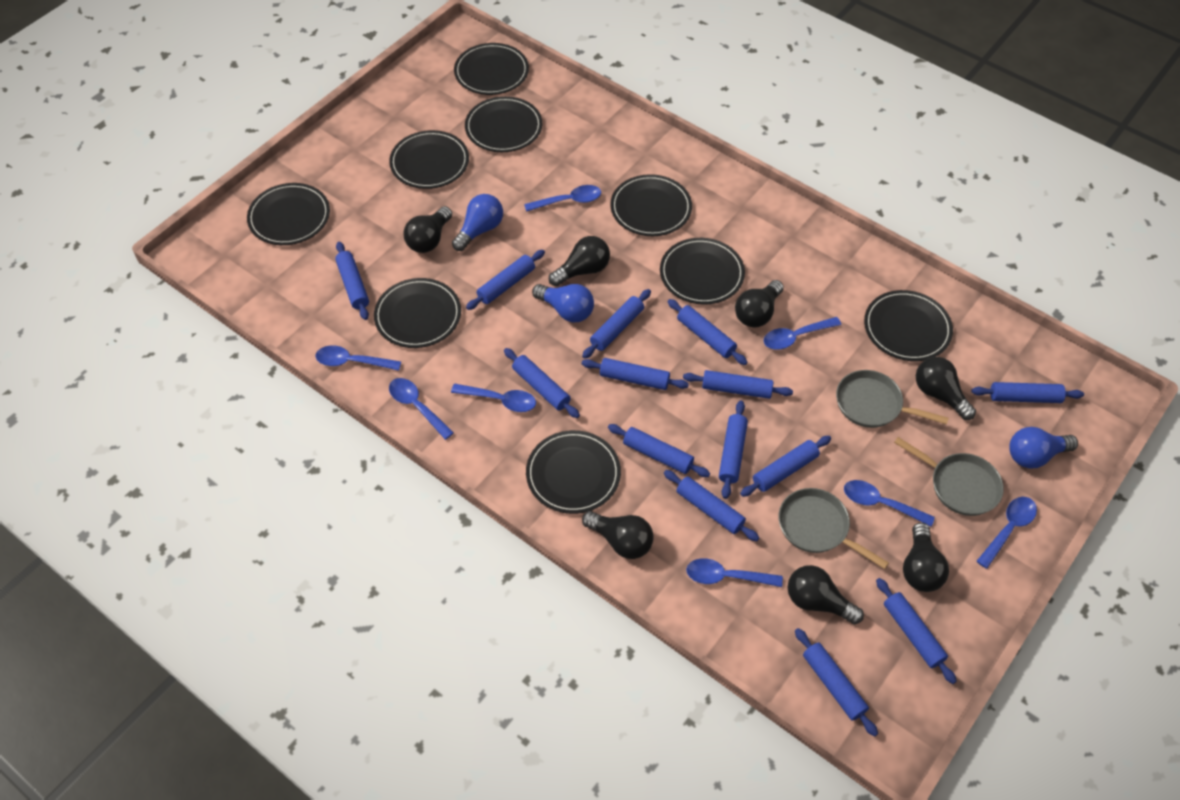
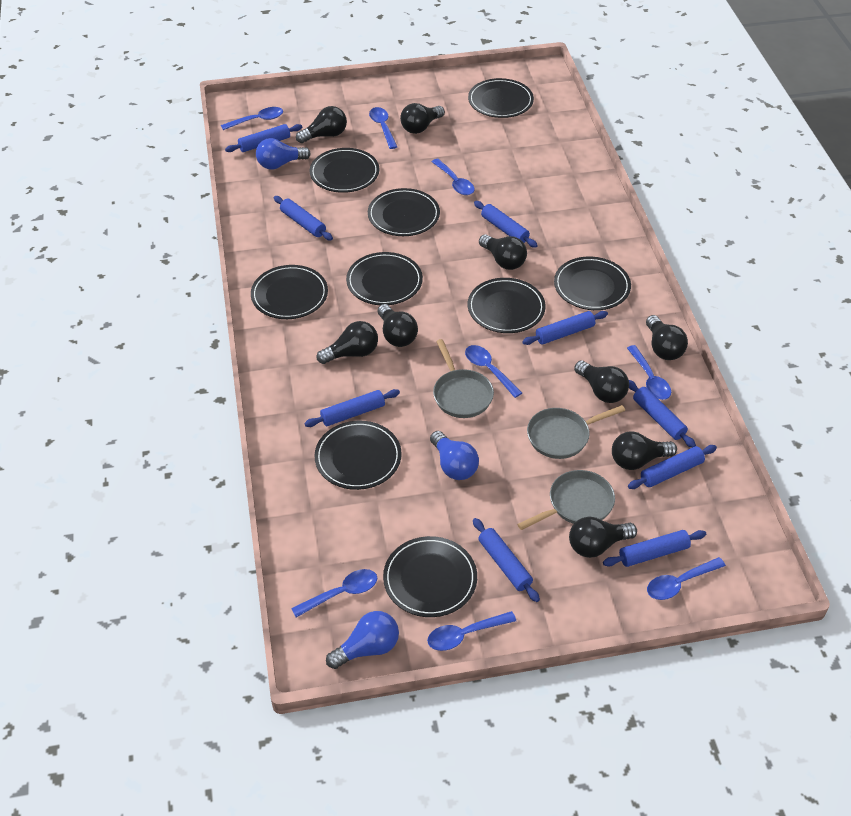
black light bulb: 7 -> 9
blue rolling pin: 14 -> 9

